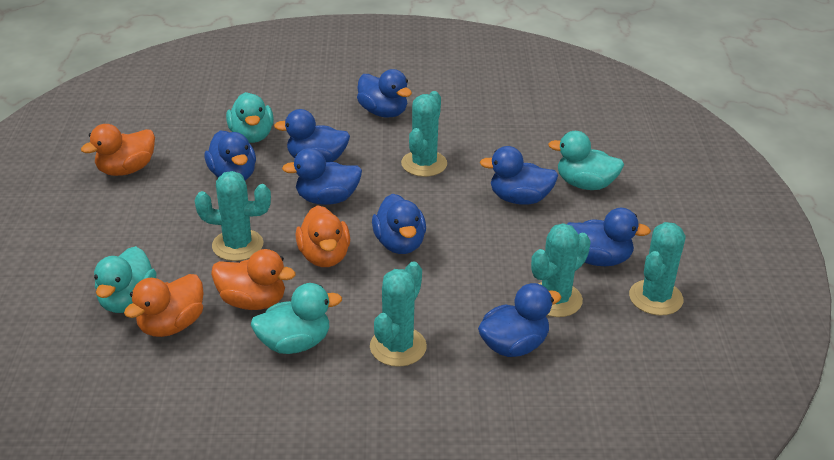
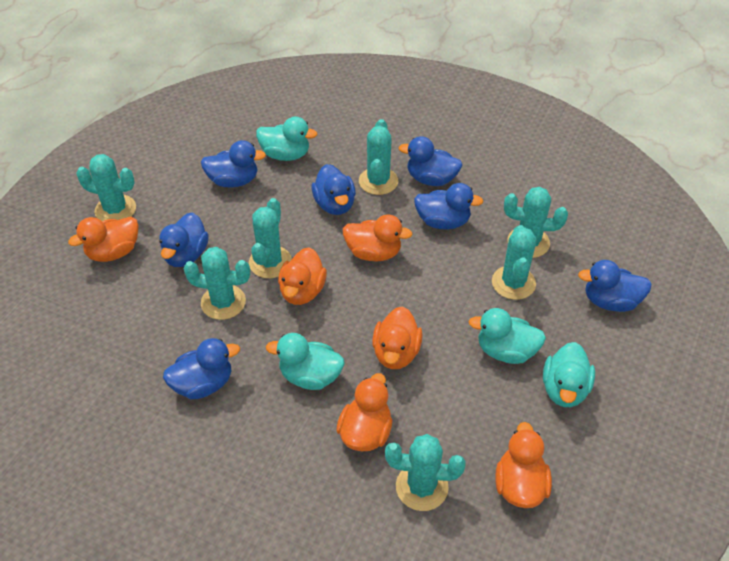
blue duck: 8 -> 7
orange duck: 4 -> 6
turquoise cactus: 5 -> 7

